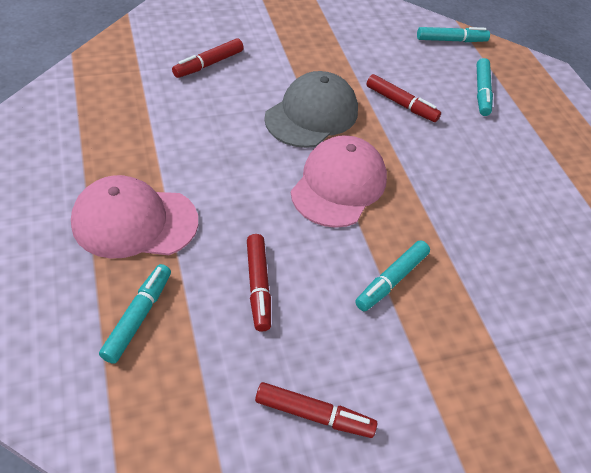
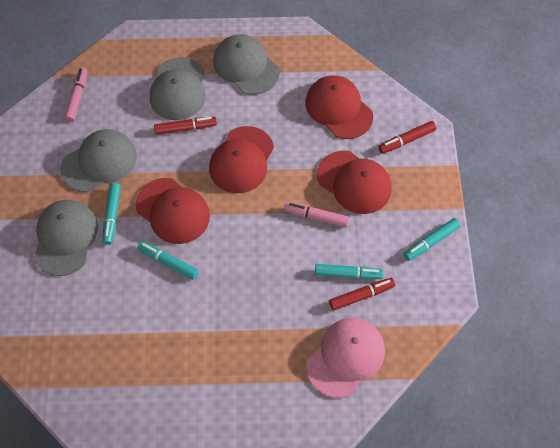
grey cap: 1 -> 4
pink cap: 2 -> 1
pink marker: 0 -> 2
red cap: 0 -> 4
red marker: 4 -> 3

